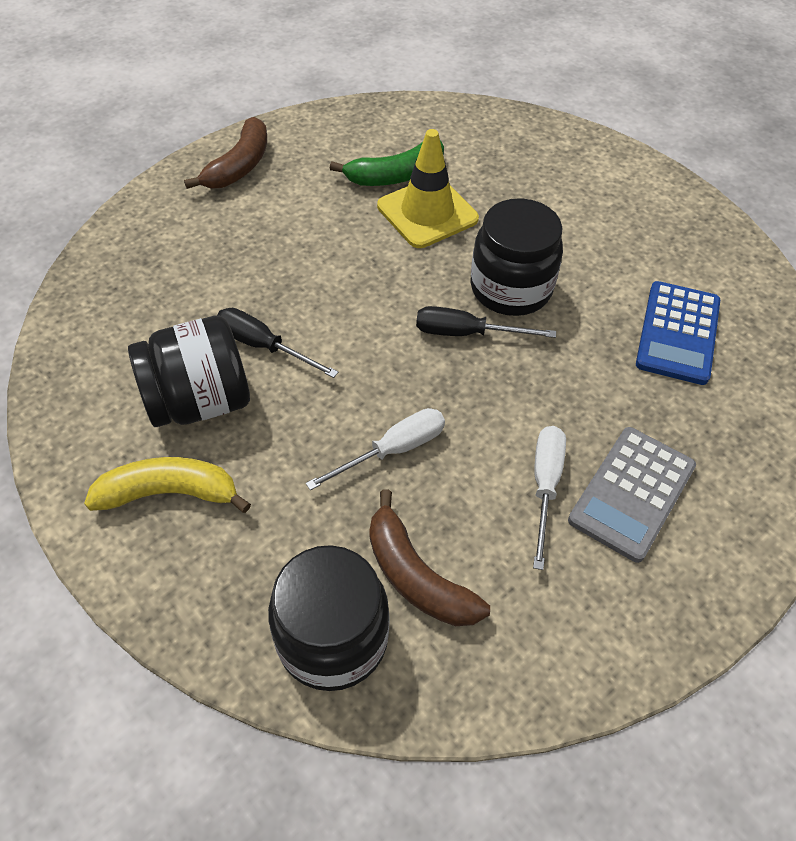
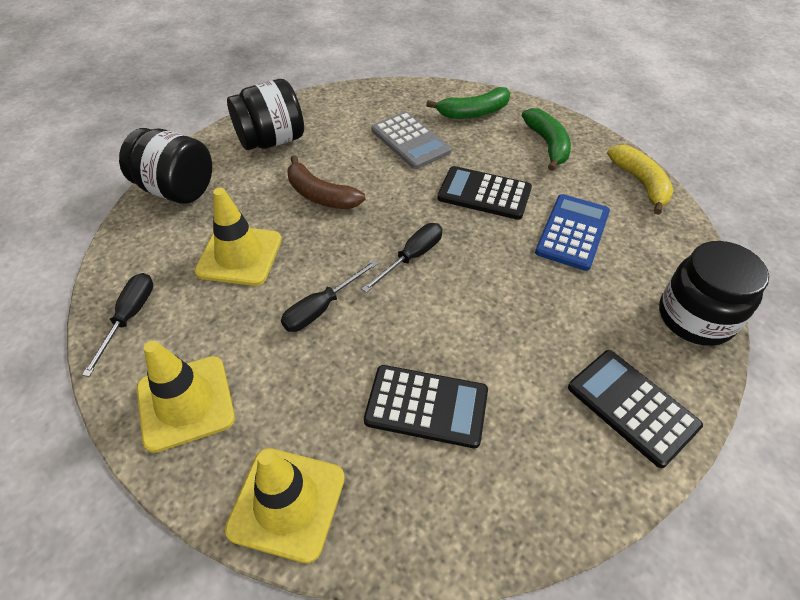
black calculator: 0 -> 3
black screwdriver: 2 -> 3
brown banana: 2 -> 1
green banana: 1 -> 2
white screwdriver: 2 -> 0
yellow traffic cone: 1 -> 3

